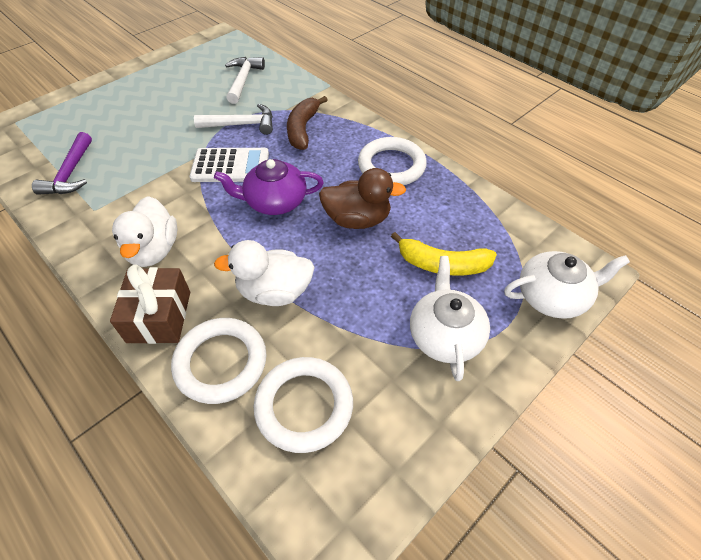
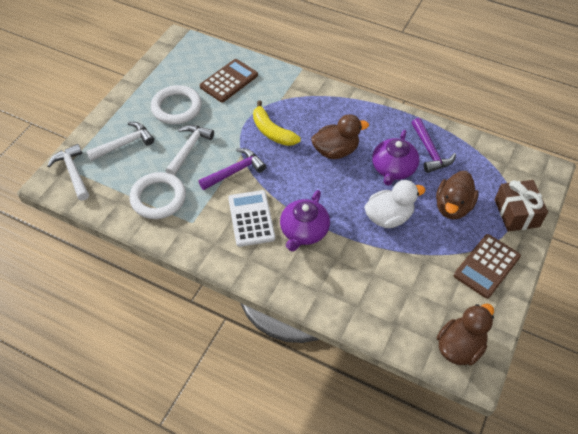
brown banana: 1 -> 0
brown calculator: 0 -> 2
brown duck: 1 -> 3
purple hammer: 1 -> 2
purple teapot: 1 -> 2
white duck: 2 -> 1
white hammer: 2 -> 3
white ring: 3 -> 2
white teapot: 2 -> 0

